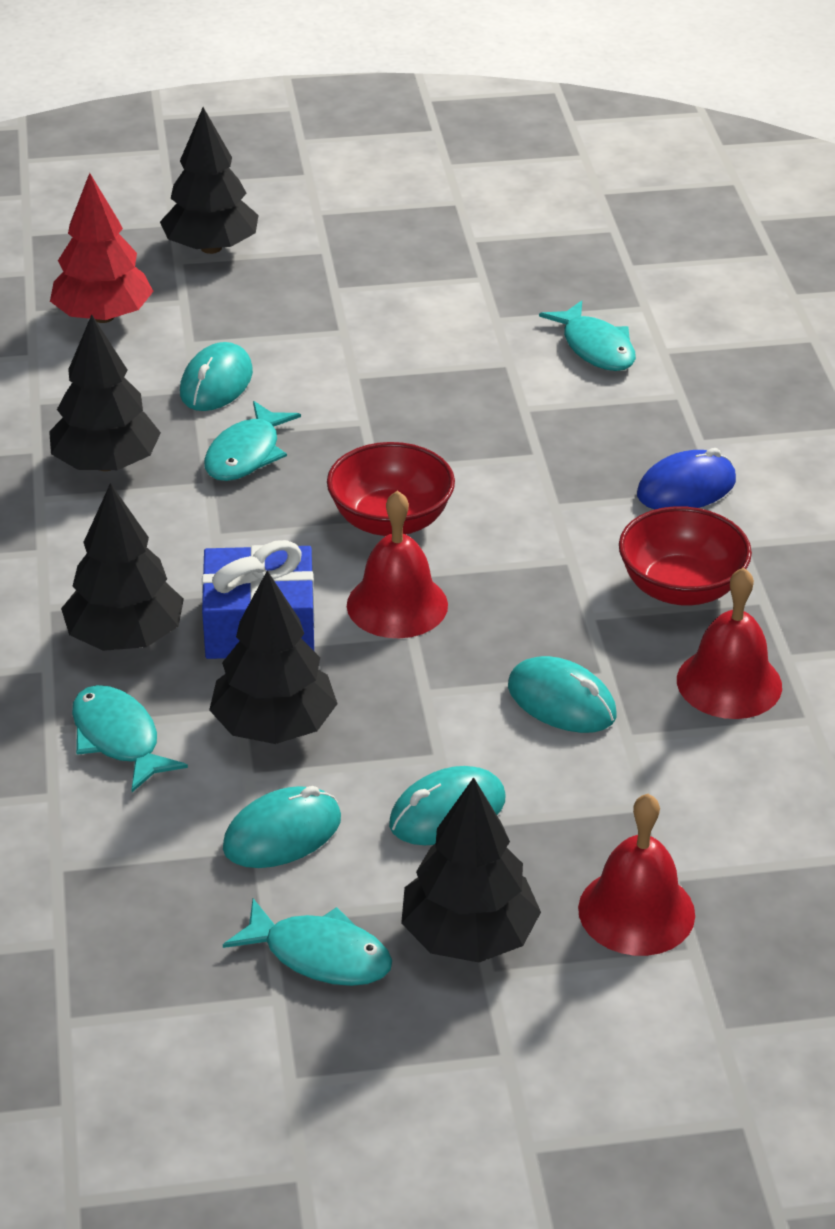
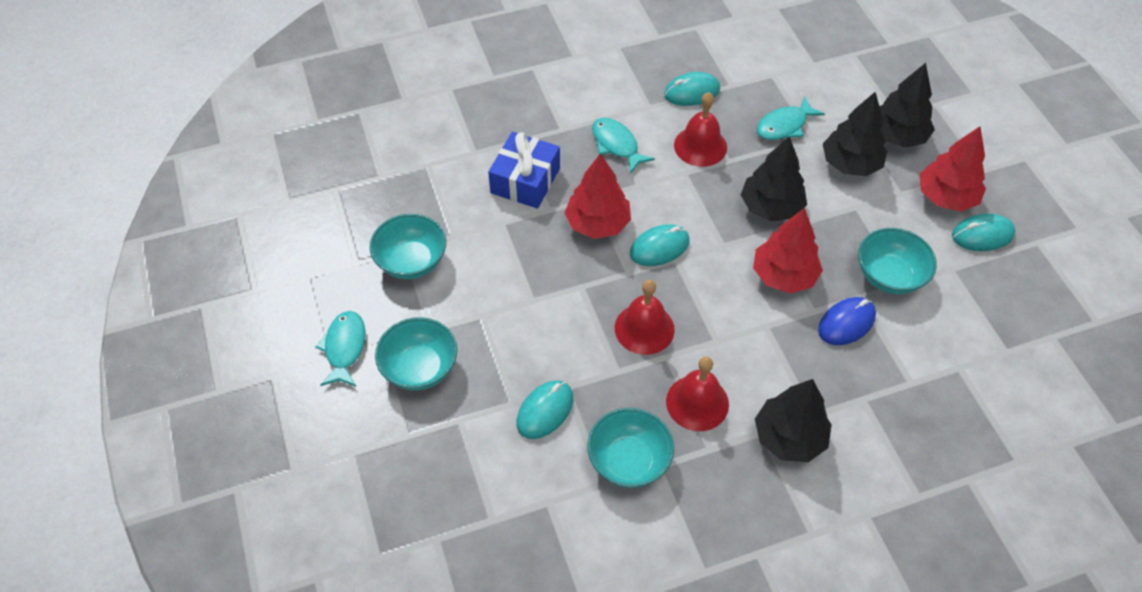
black tree: 5 -> 4
red bowl: 2 -> 0
red tree: 1 -> 3
turquoise bowl: 0 -> 4
turquoise fish: 4 -> 3

